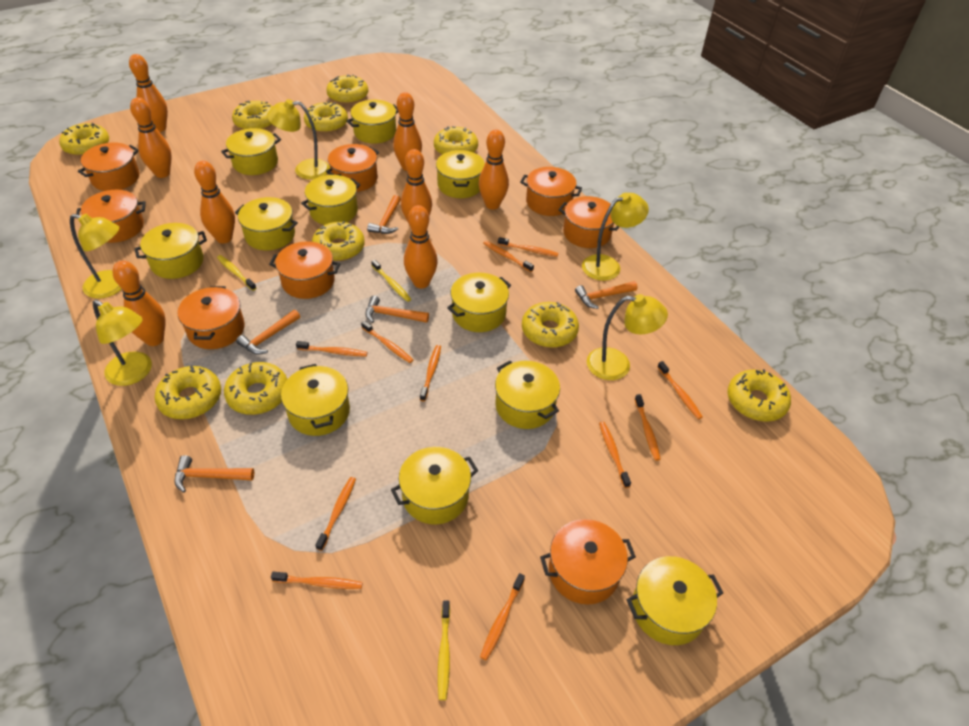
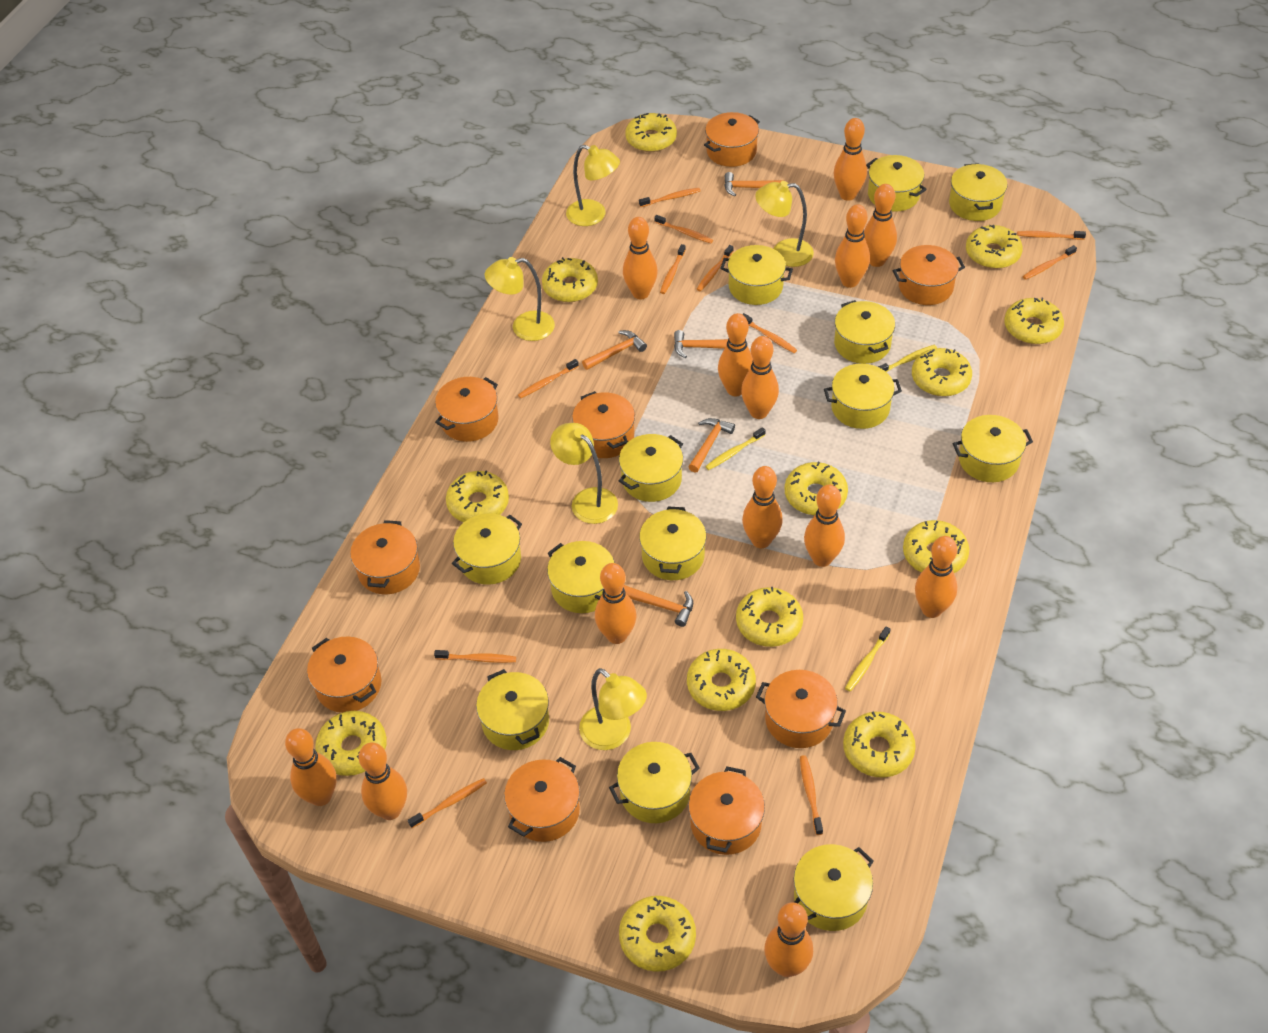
orange bowling pin: 8 -> 13
orange pot: 8 -> 9
yellow donut: 10 -> 13
yellow pot: 11 -> 13

